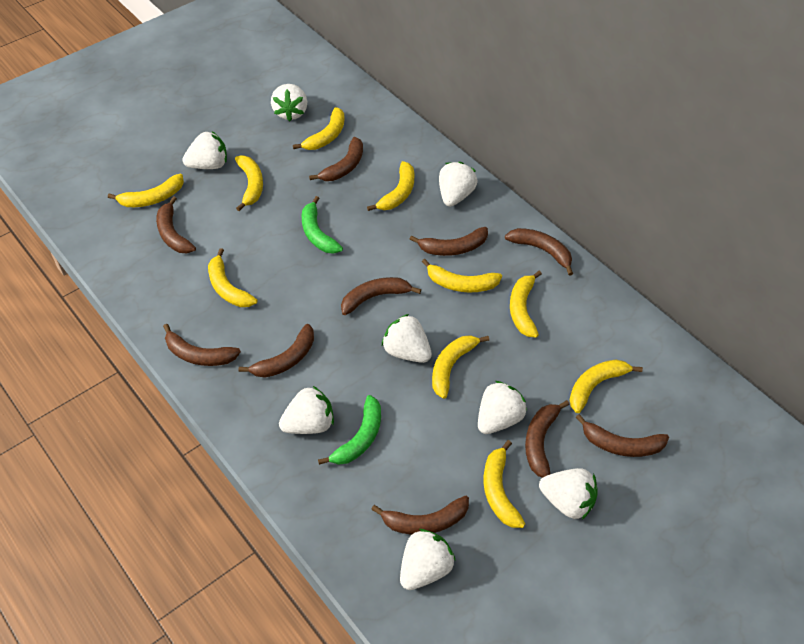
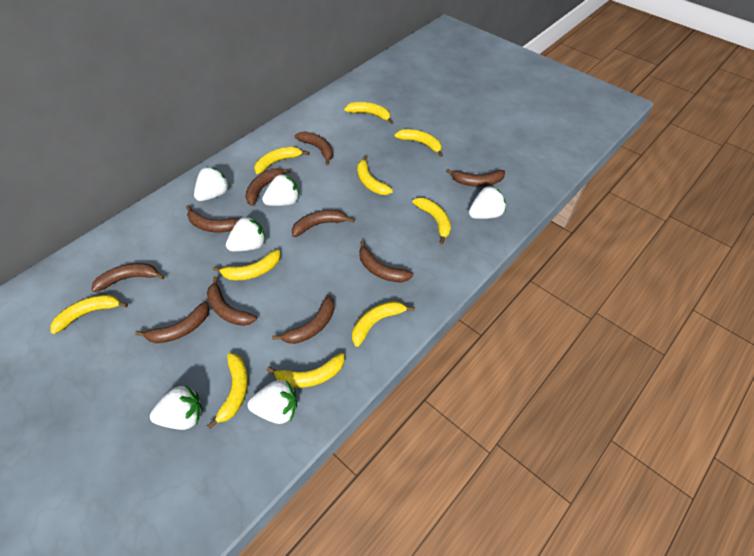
green banana: 2 -> 0
white strawberry: 8 -> 6

